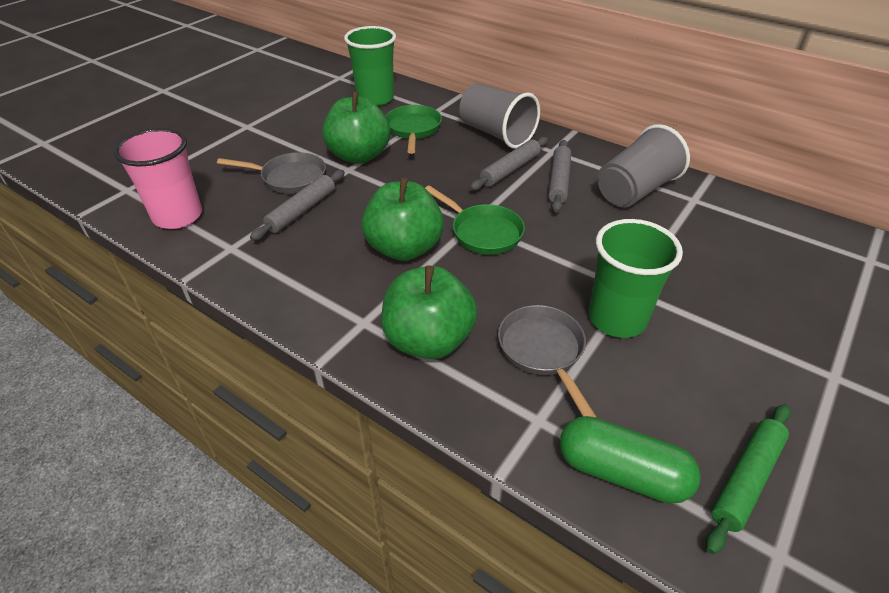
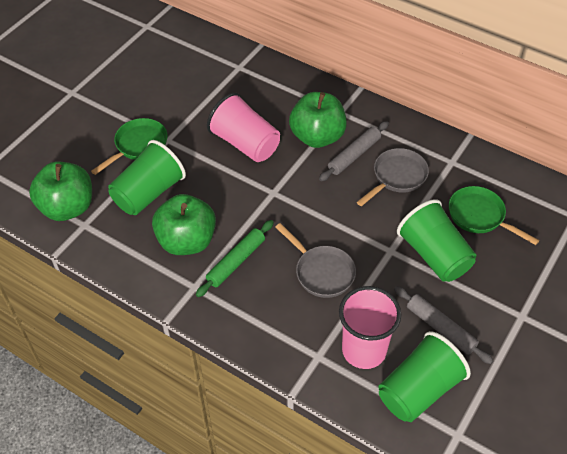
green capsule: 1 -> 0
green cup: 2 -> 3
grey cup: 2 -> 0
grey rolling pin: 3 -> 2
pink cup: 1 -> 2

